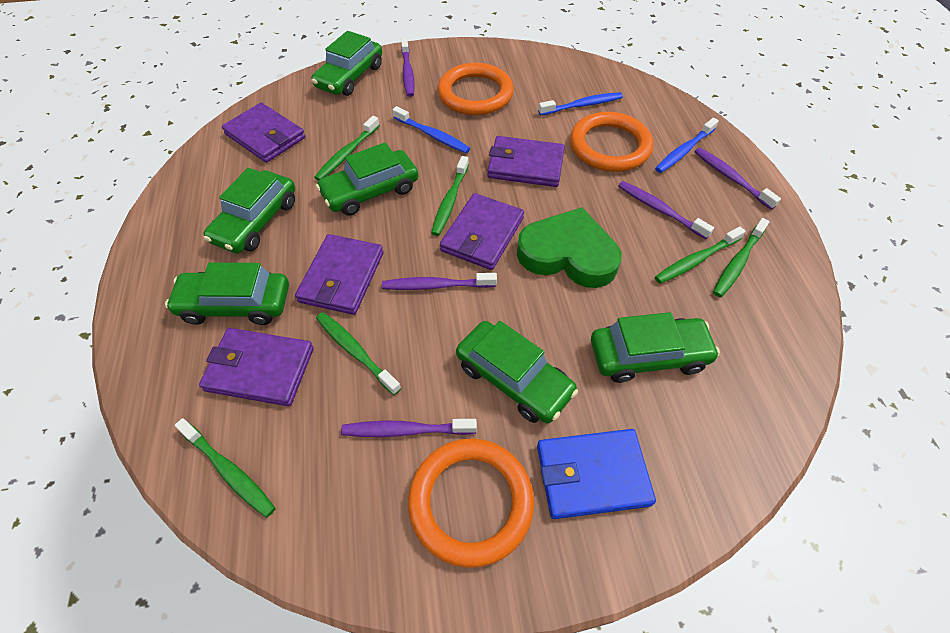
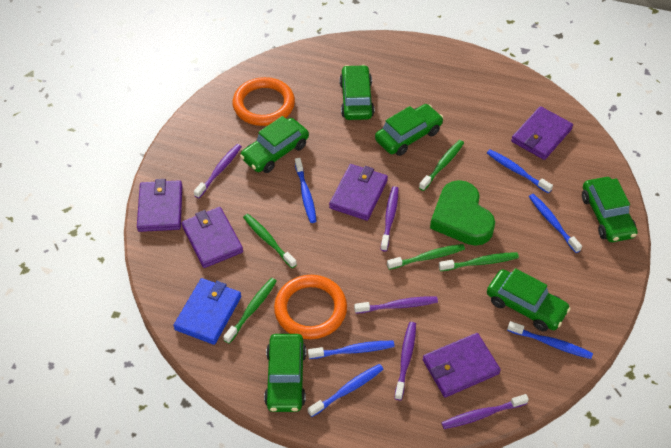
blue toothbrush: 3 -> 6
green toothbrush: 6 -> 5
orange ring: 3 -> 2

